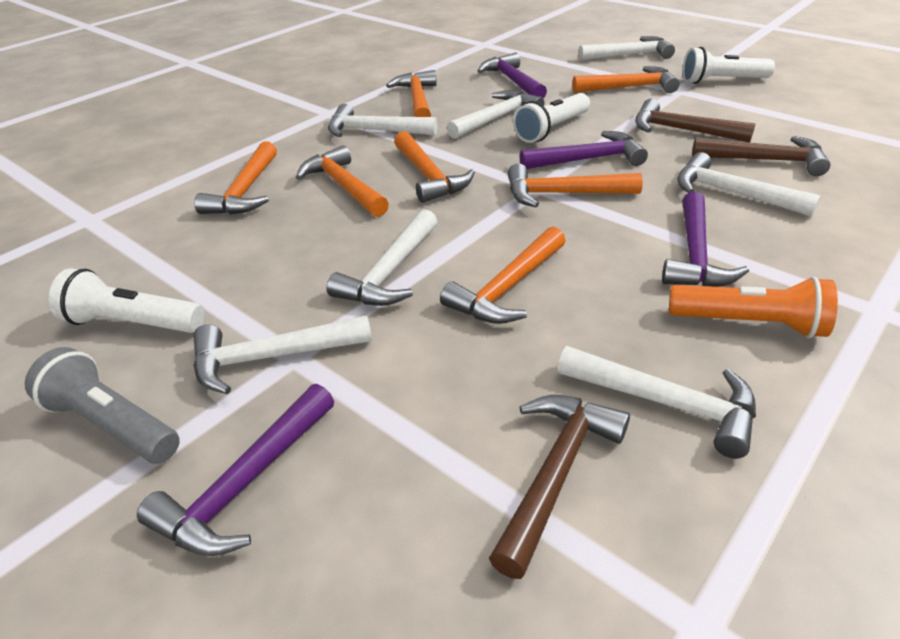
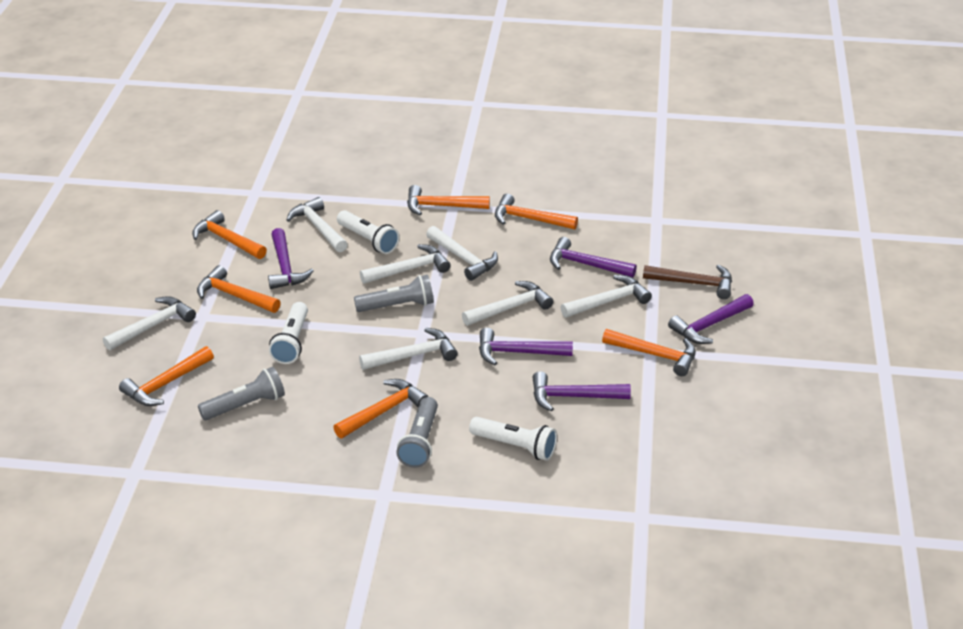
brown hammer: 3 -> 1
grey flashlight: 1 -> 3
orange flashlight: 1 -> 0
purple hammer: 4 -> 5

